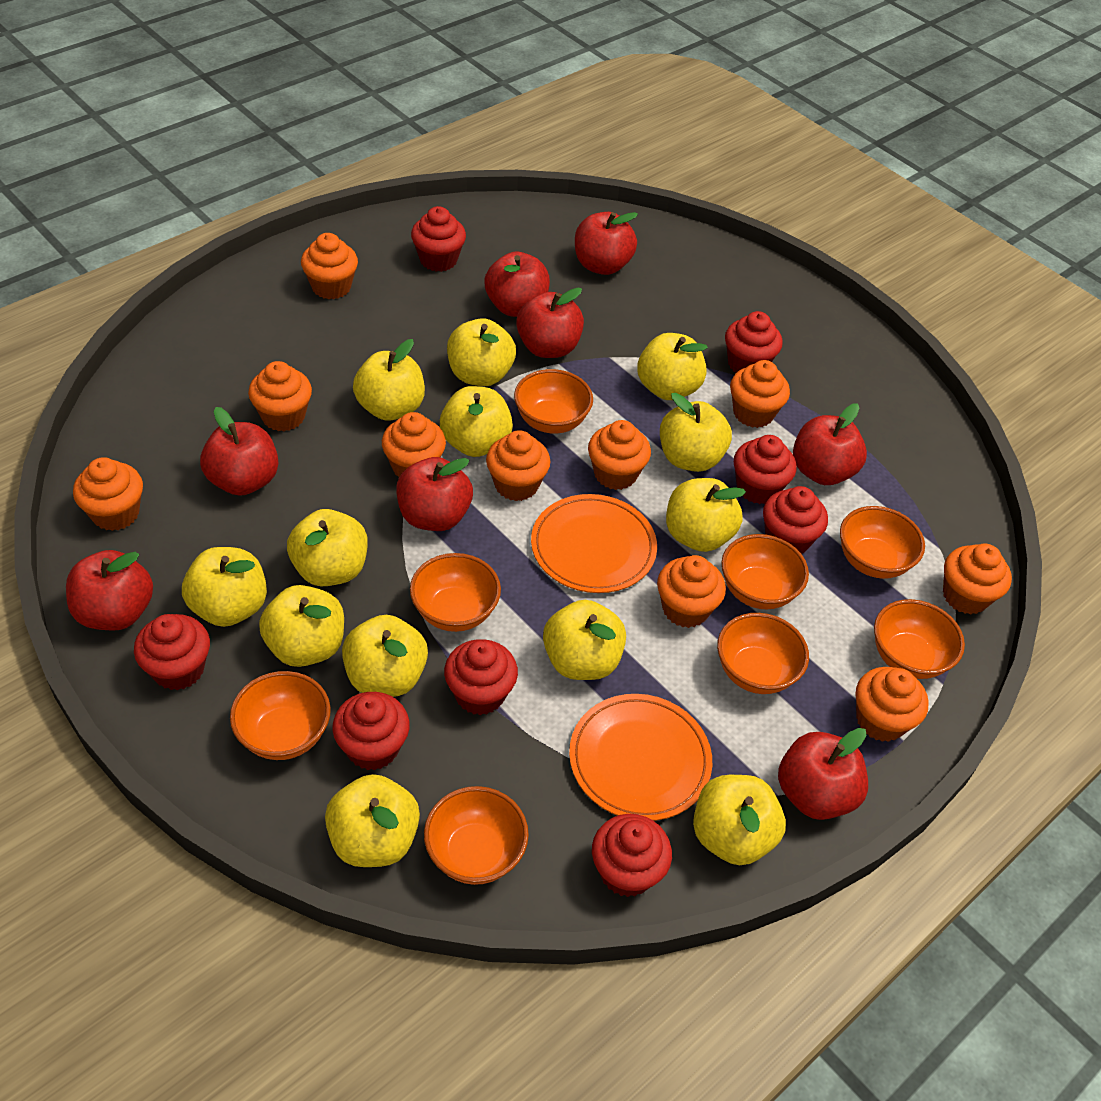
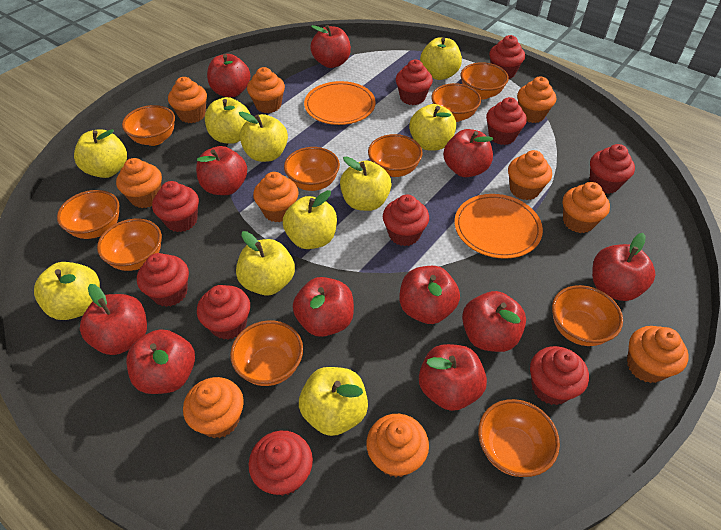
orange bowl: 8 -> 10
red apple: 8 -> 11
red cupcake: 8 -> 10
yellow apple: 13 -> 10

